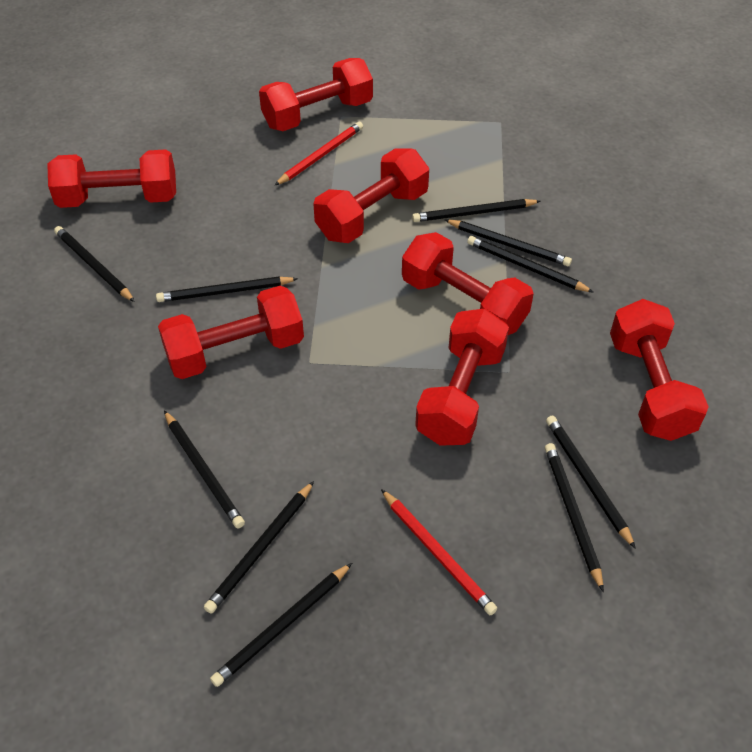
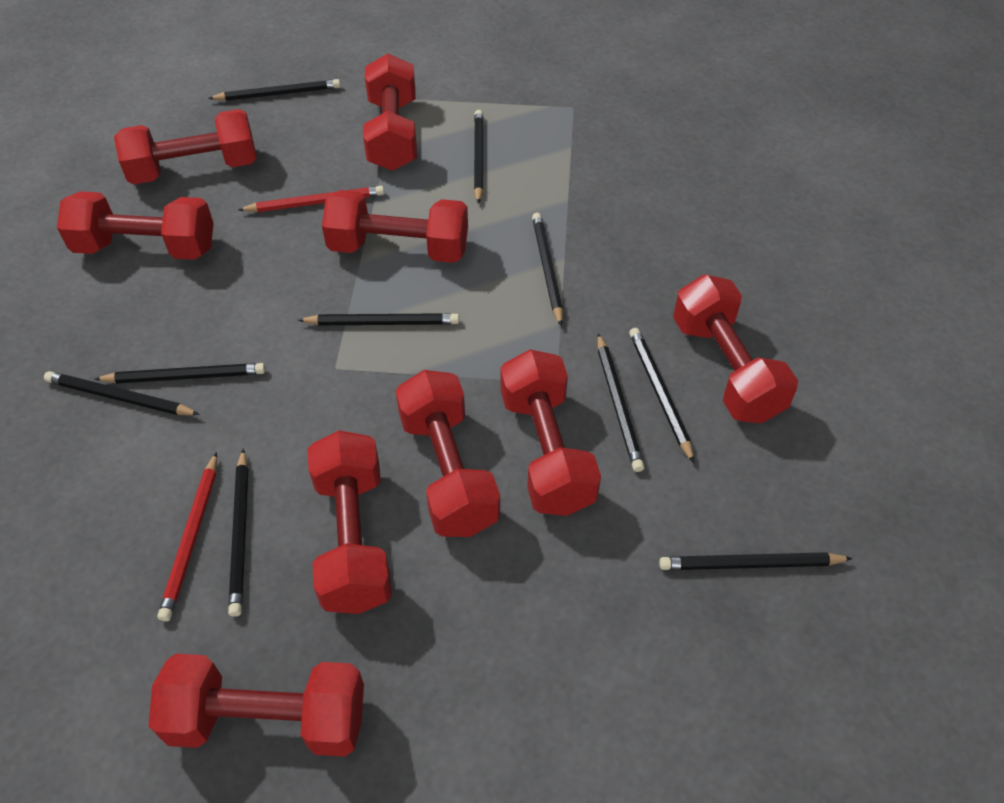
red dumbbell: 7 -> 9

